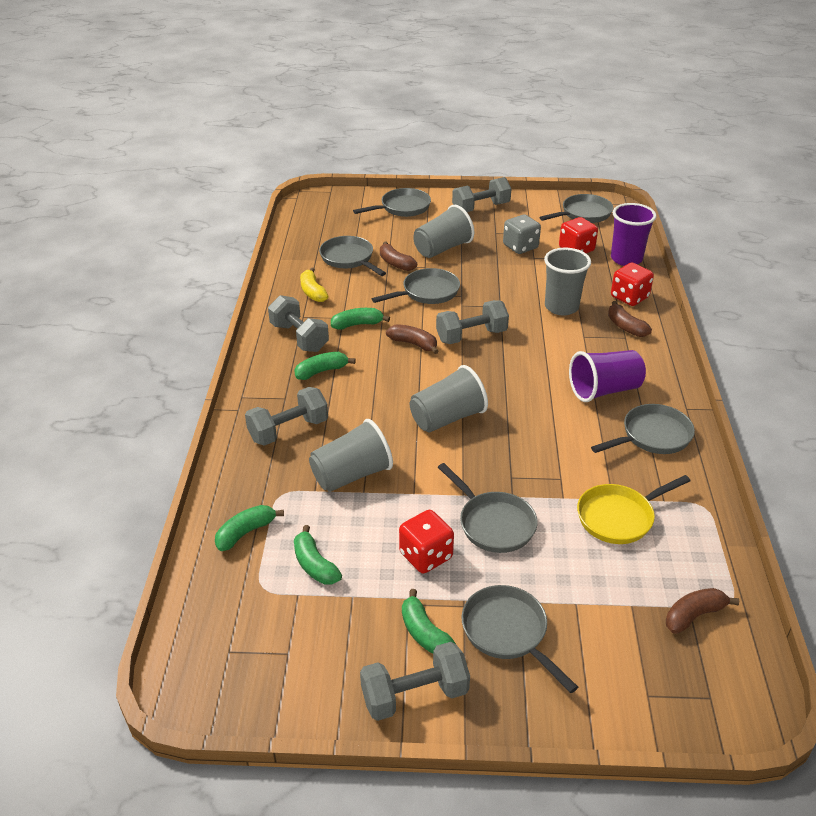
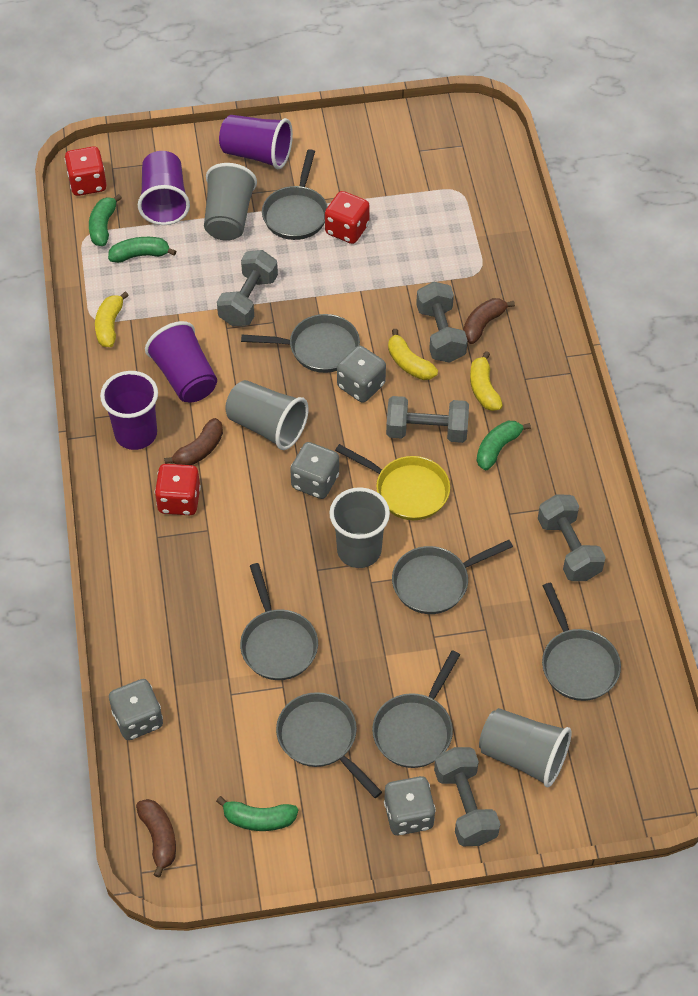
brown banana: 4 -> 3
green banana: 5 -> 4
grey dice: 1 -> 4
purple cup: 2 -> 4
yellow banana: 1 -> 3

